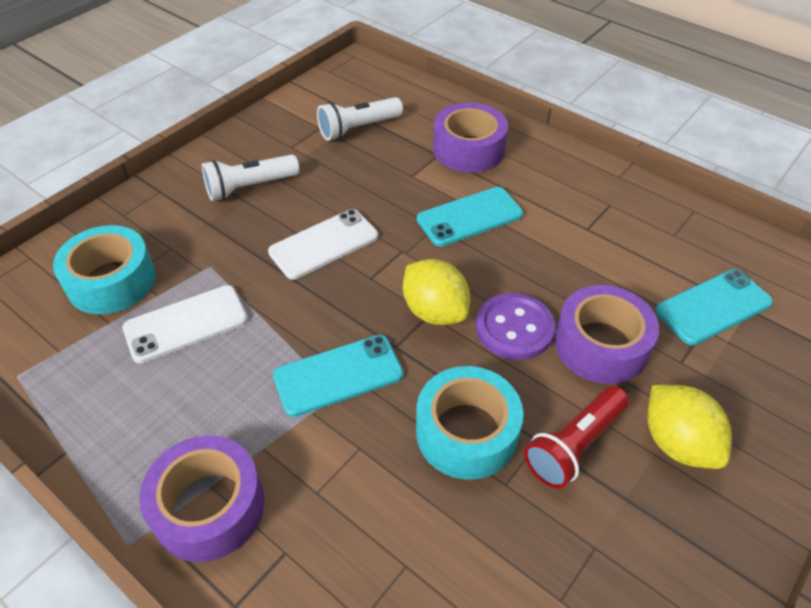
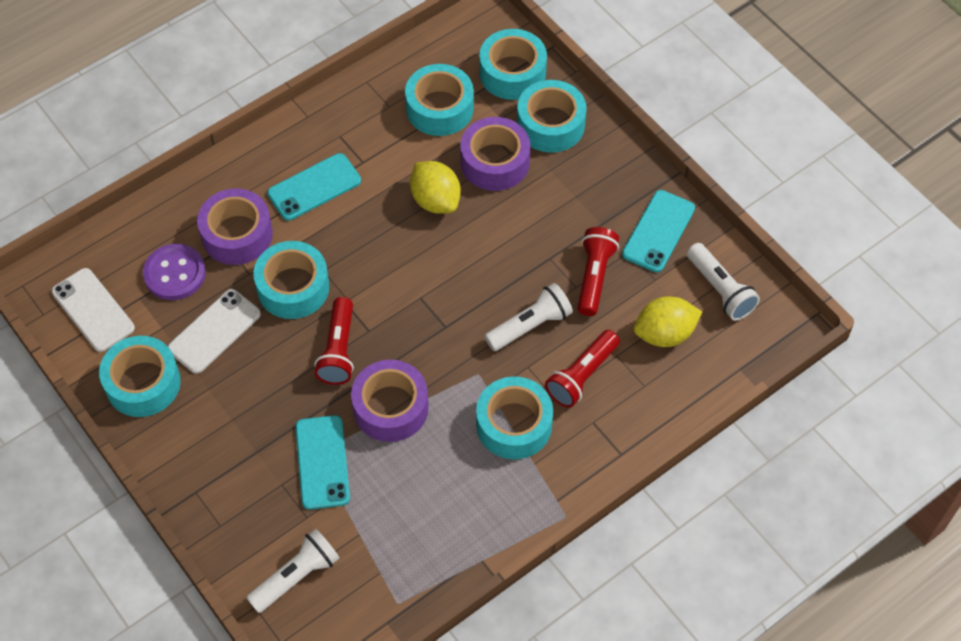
red flashlight: 1 -> 3
turquoise tape: 2 -> 6
white flashlight: 2 -> 3

